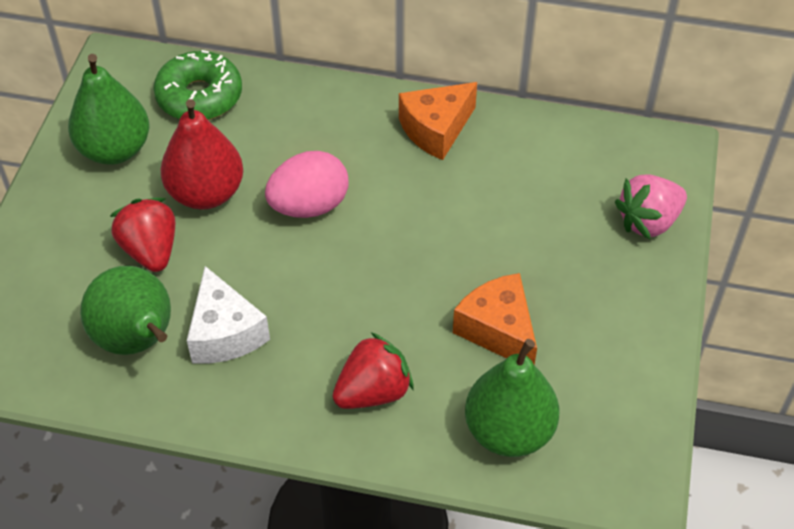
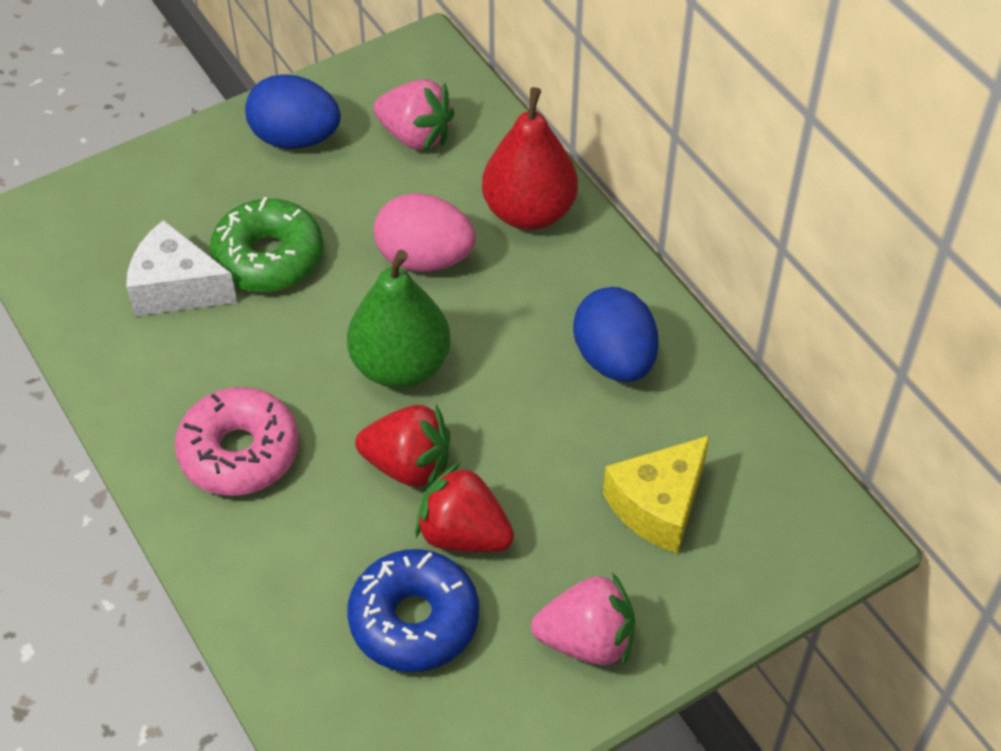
blue donut: 0 -> 1
blue egg: 0 -> 2
green pear: 3 -> 1
orange cheese: 2 -> 0
pink donut: 0 -> 1
pink strawberry: 1 -> 2
yellow cheese: 0 -> 1

